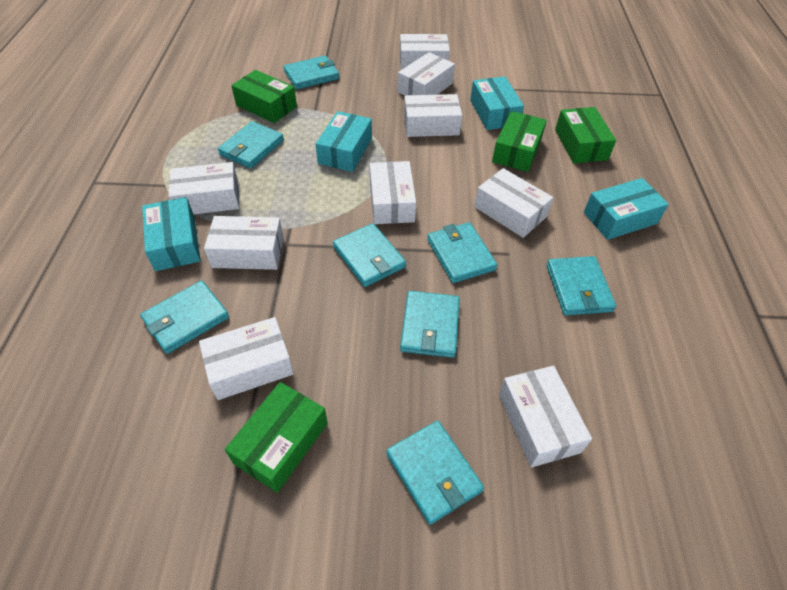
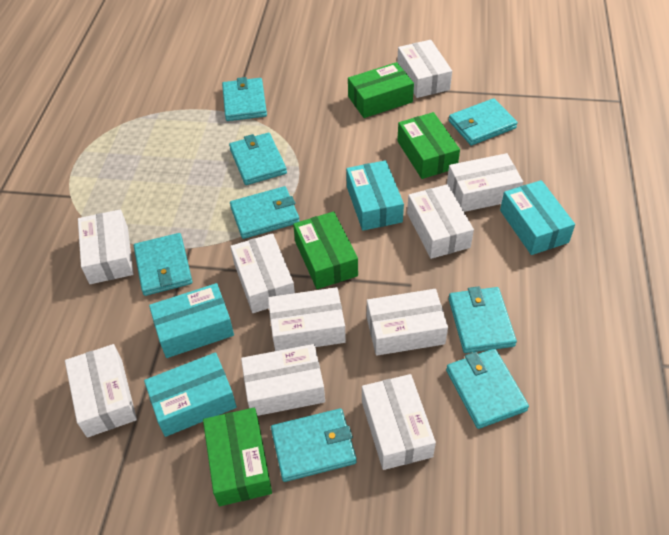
white box: 9 -> 10

